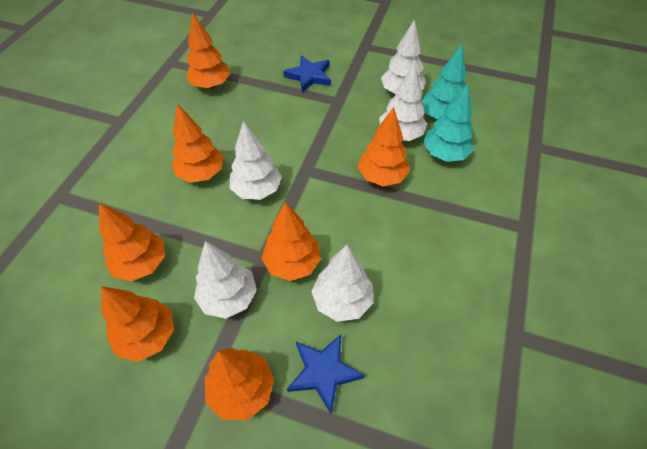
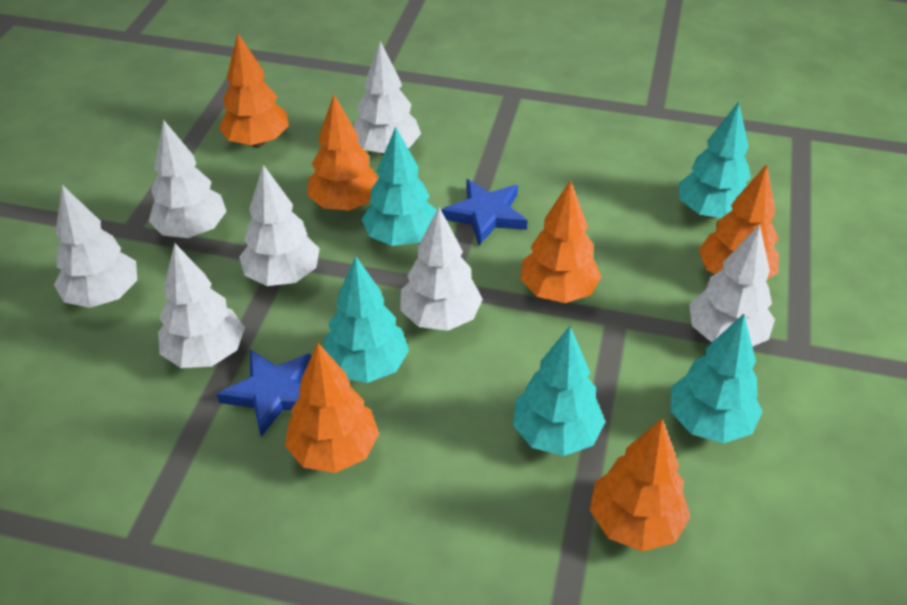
orange tree: 7 -> 6
turquoise tree: 2 -> 5
white tree: 5 -> 7

